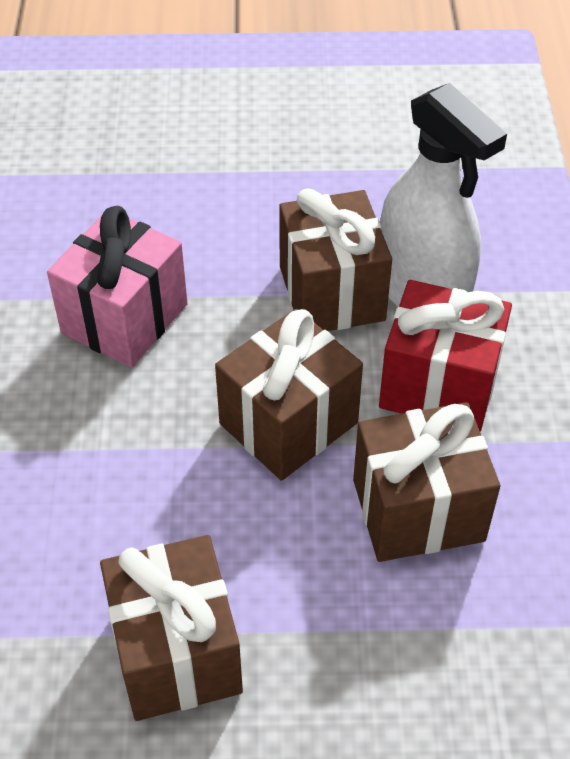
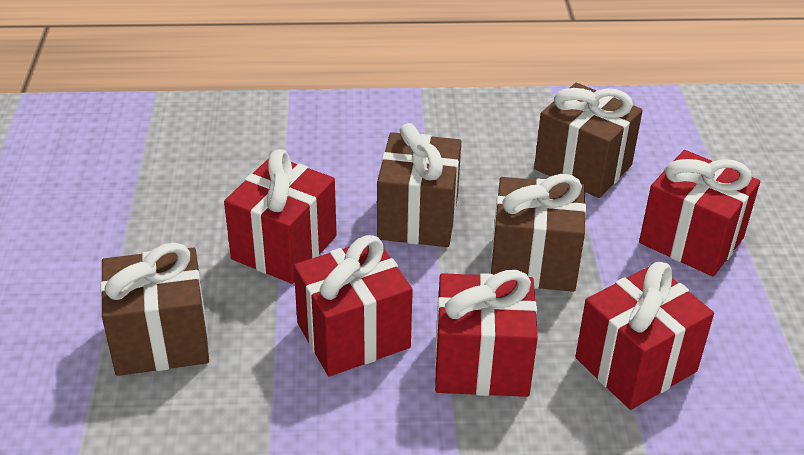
pink gift: 1 -> 0
red gift: 1 -> 5
white spray bottle: 1 -> 0

